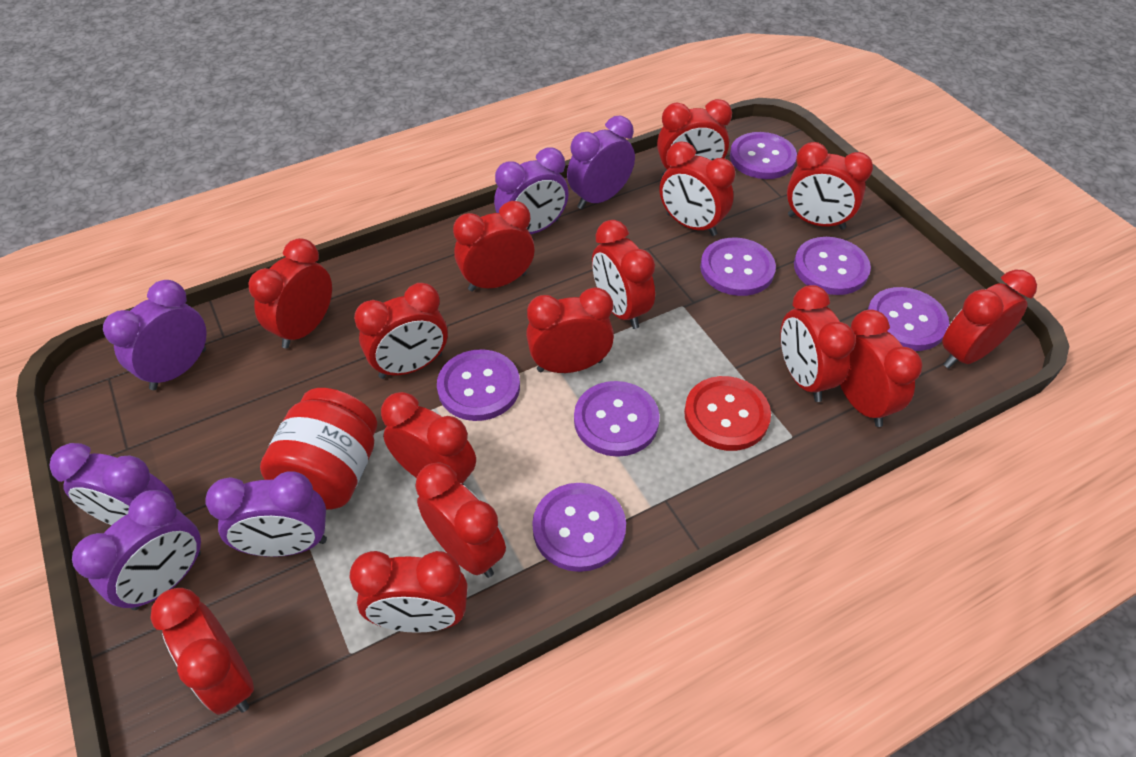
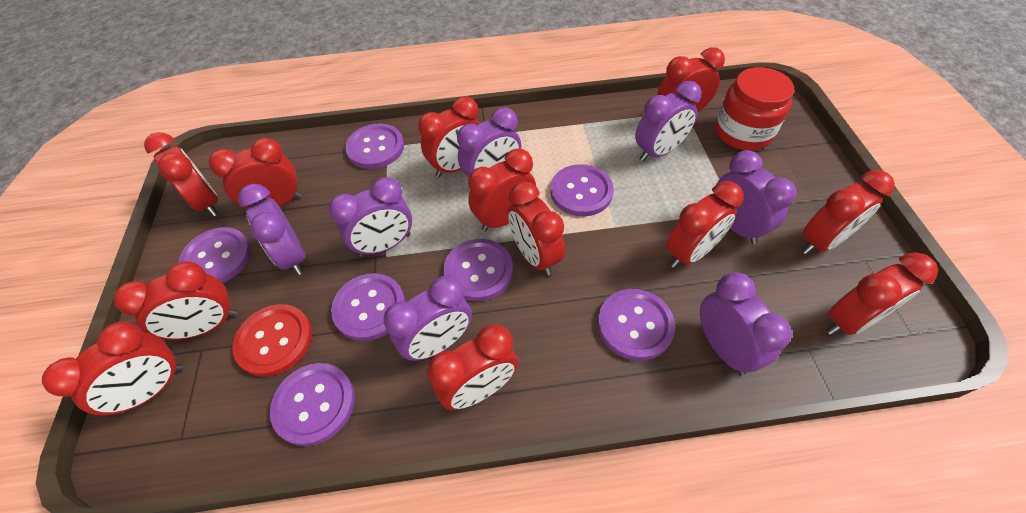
purple clock: 6 -> 7
red clock: 15 -> 12

